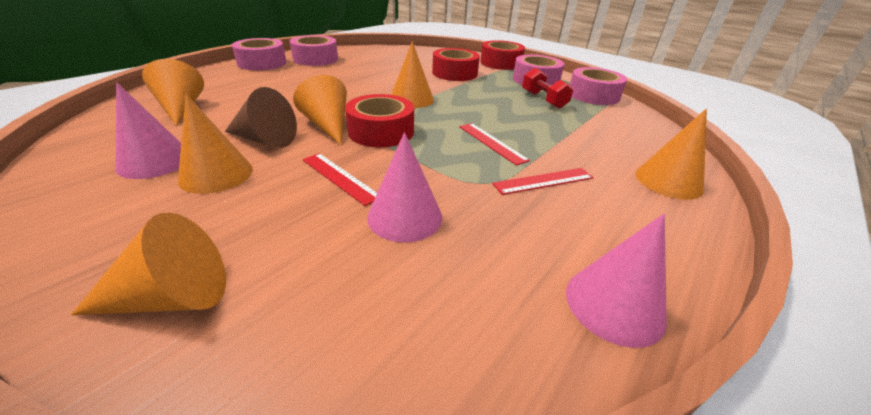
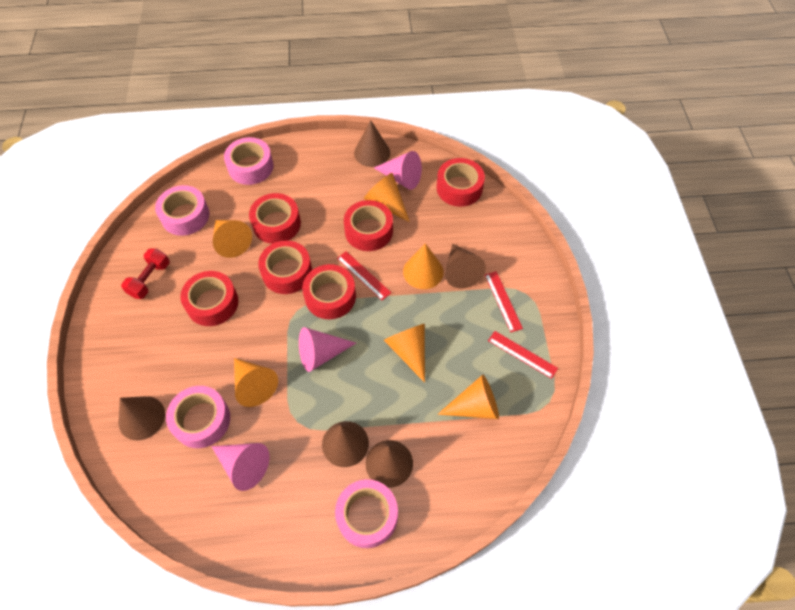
brown cone: 1 -> 5
red tape: 3 -> 6

